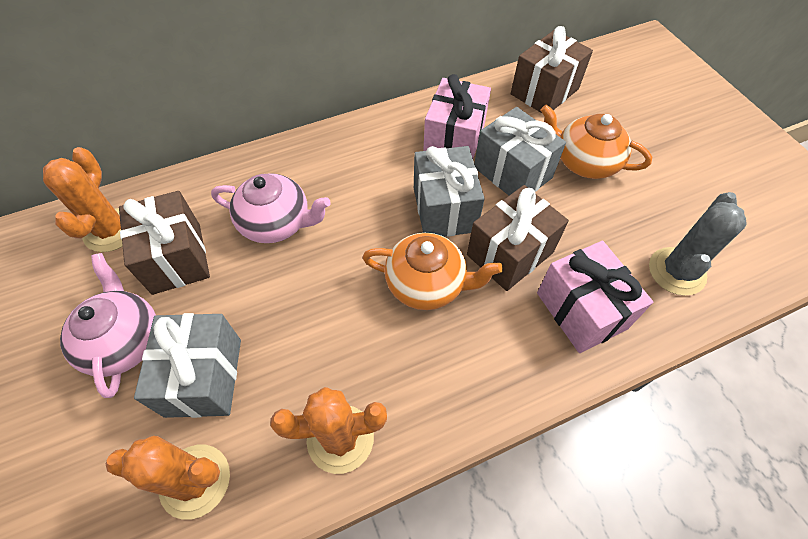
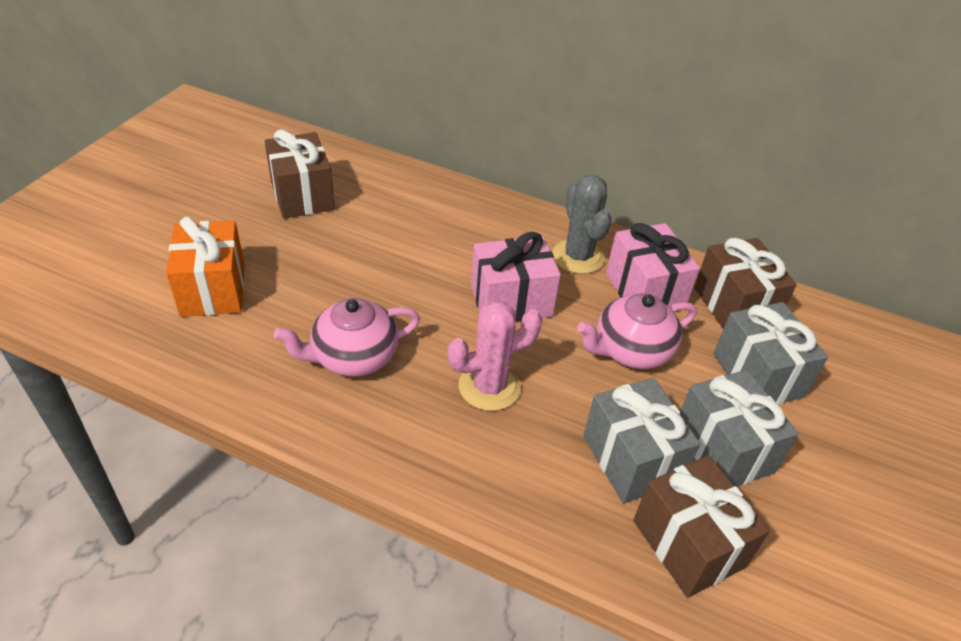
orange cactus: 3 -> 0
orange gift: 0 -> 1
orange teapot: 2 -> 0
pink cactus: 0 -> 1

